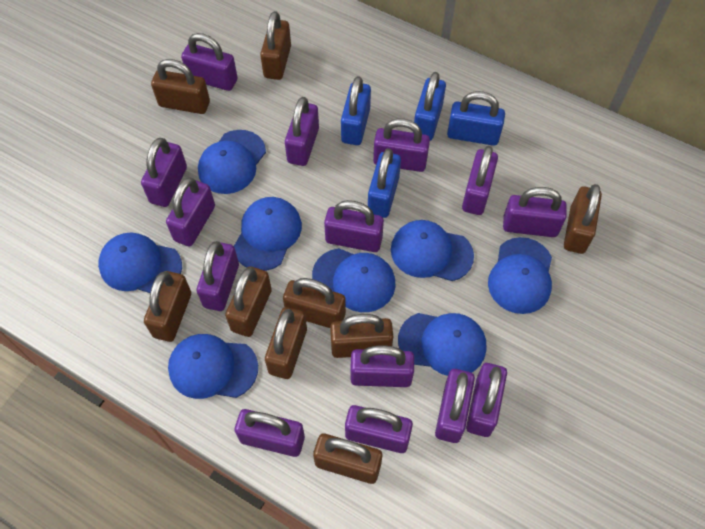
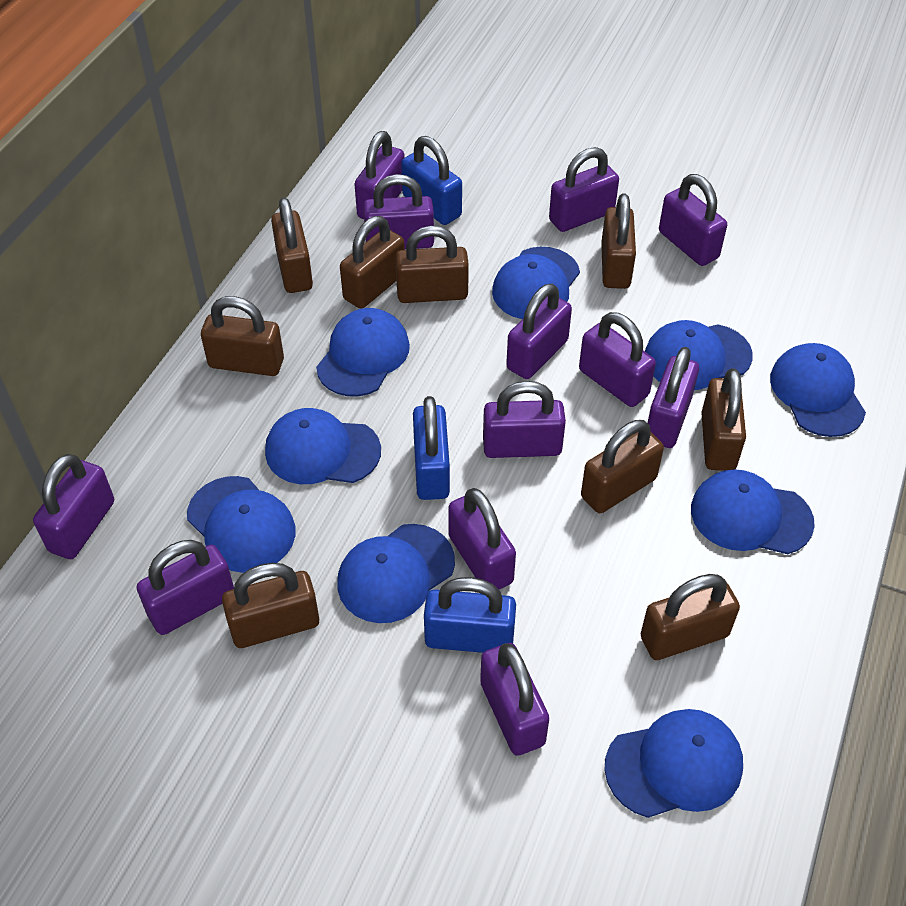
blue cap: 8 -> 9
blue padlock: 4 -> 3
purple padlock: 14 -> 12

